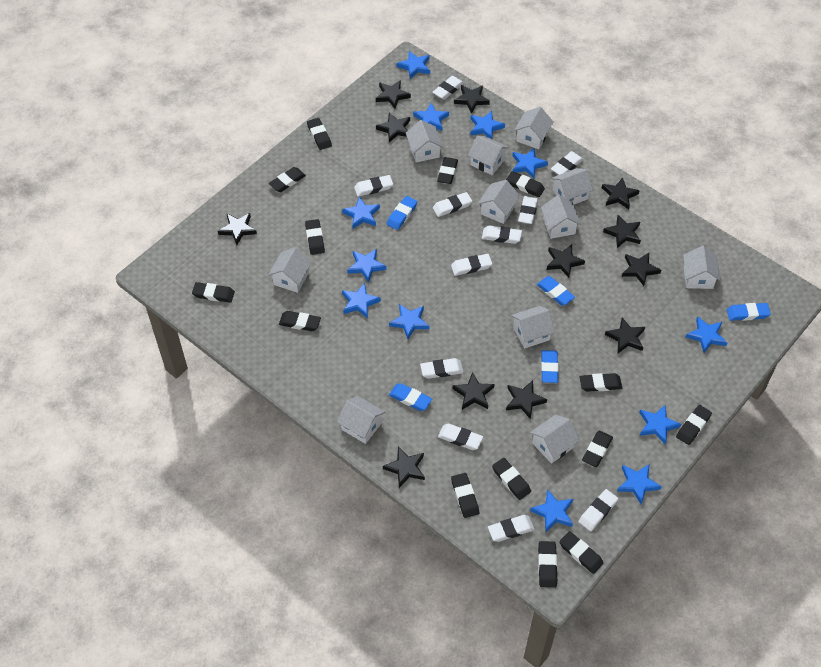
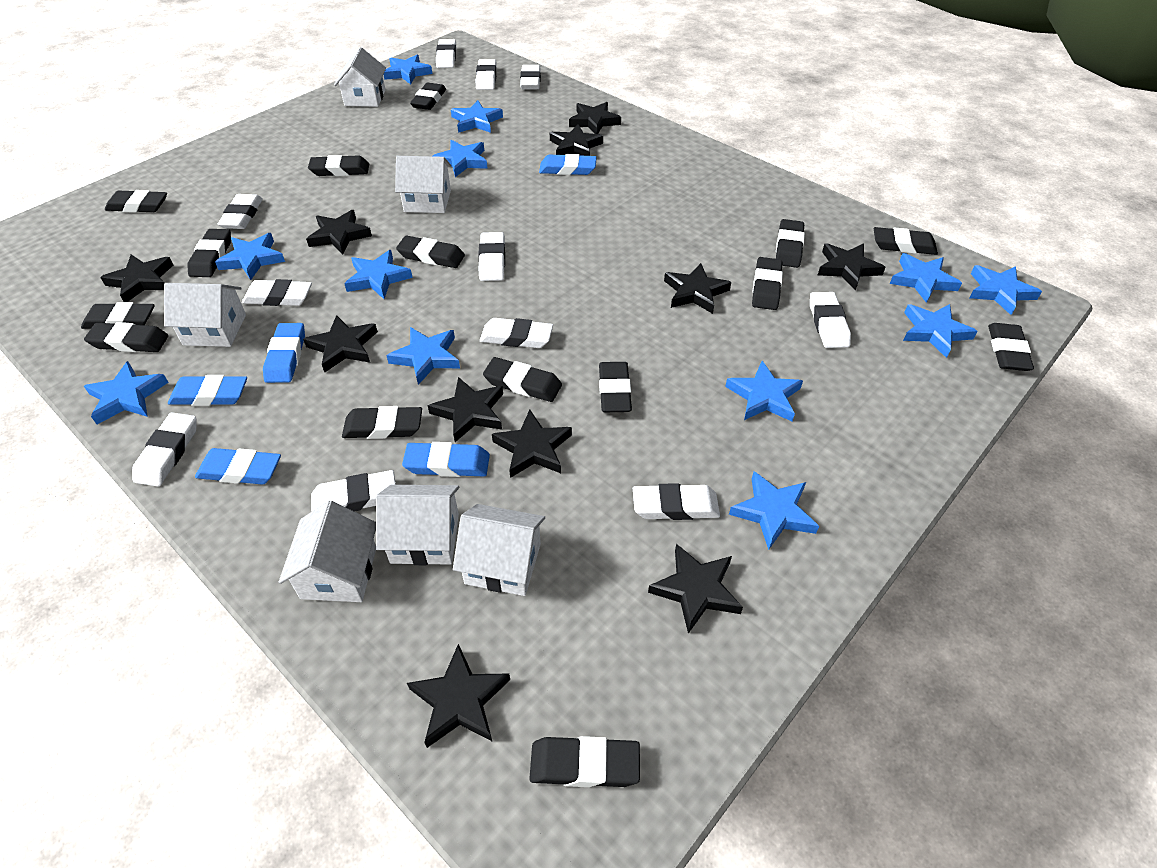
black eraser: 14 -> 15
black star: 12 -> 11
white house: 11 -> 6

